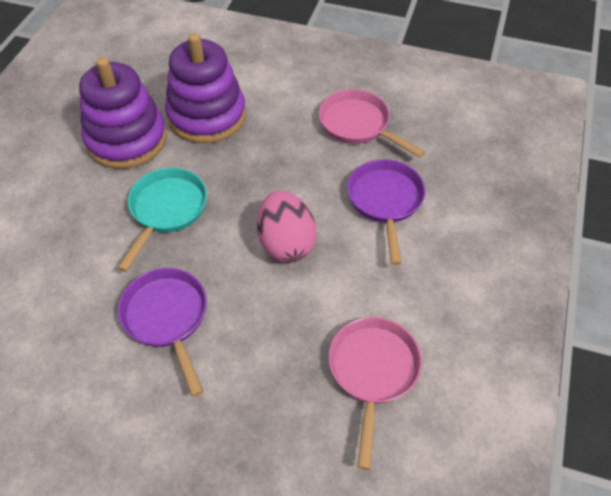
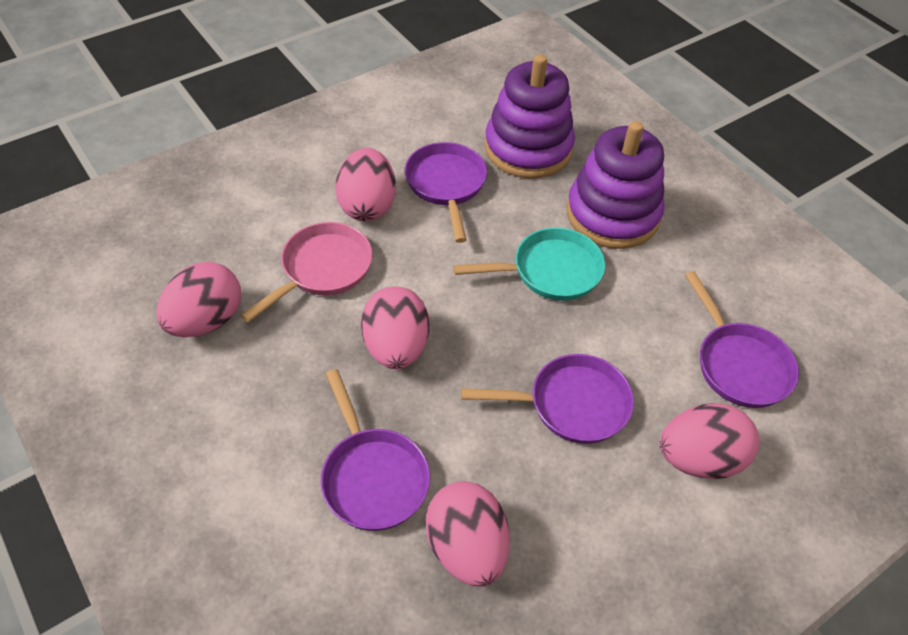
pink egg: 1 -> 5
pink pan: 2 -> 1
purple pan: 2 -> 4

